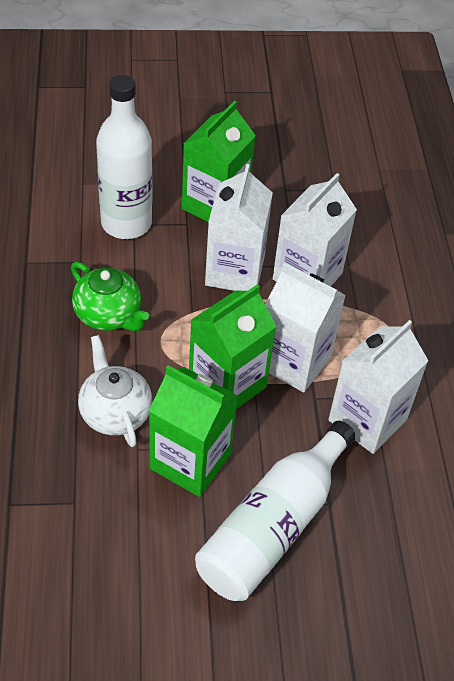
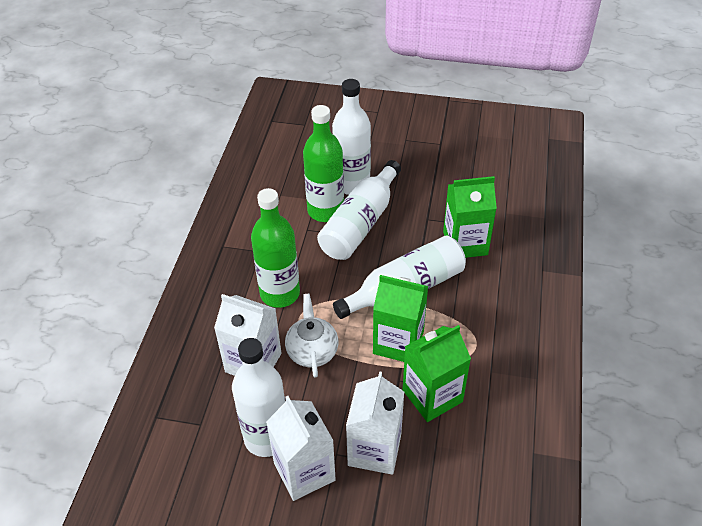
green bottle: 0 -> 2
green teapot: 1 -> 0
white bottle: 2 -> 4
white carton: 4 -> 3

